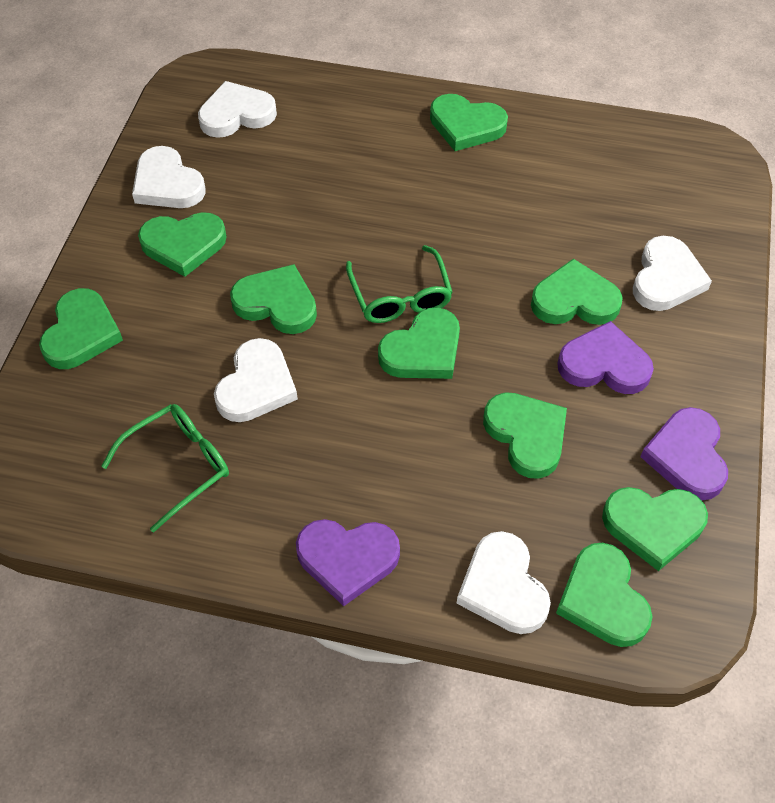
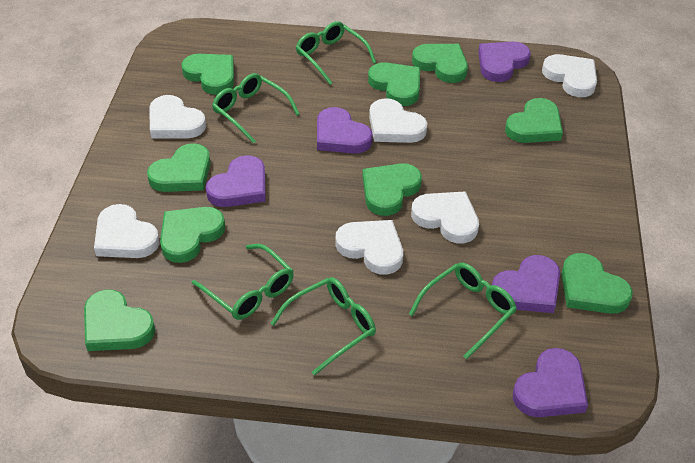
green glasses: 2 -> 5
purple heart: 3 -> 5
white heart: 5 -> 6

